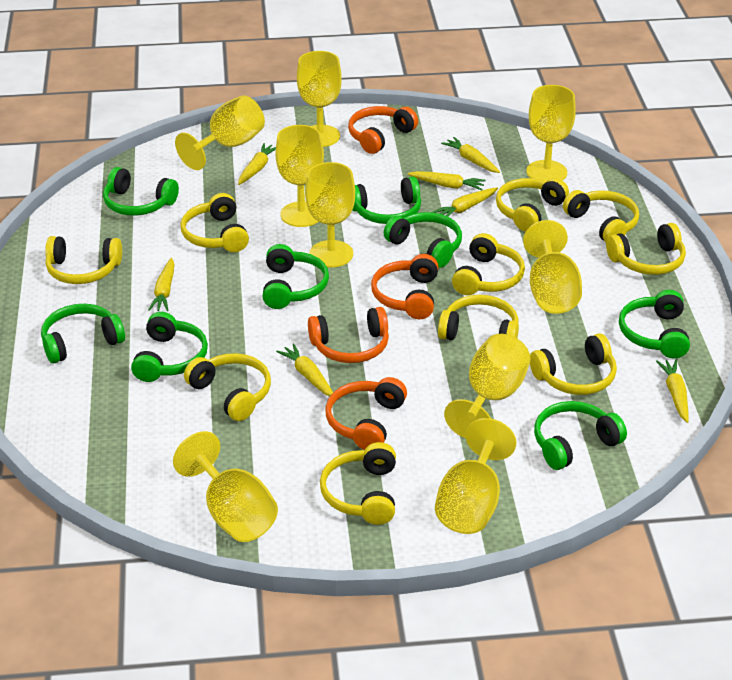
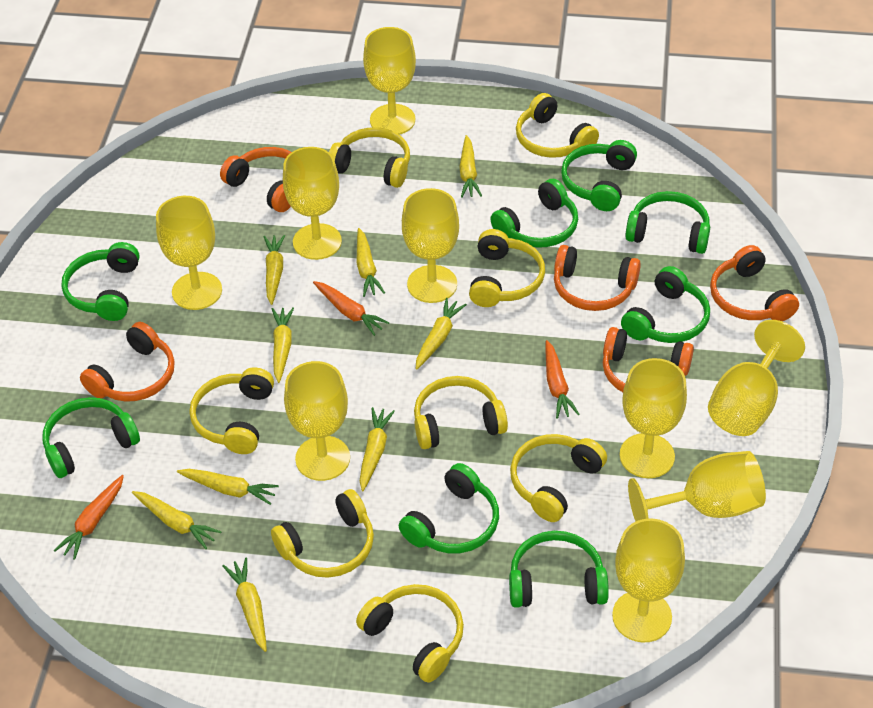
orange carrot: 0 -> 3
orange headphones: 4 -> 5
yellow carrot: 7 -> 9
yellow headphones: 10 -> 8

